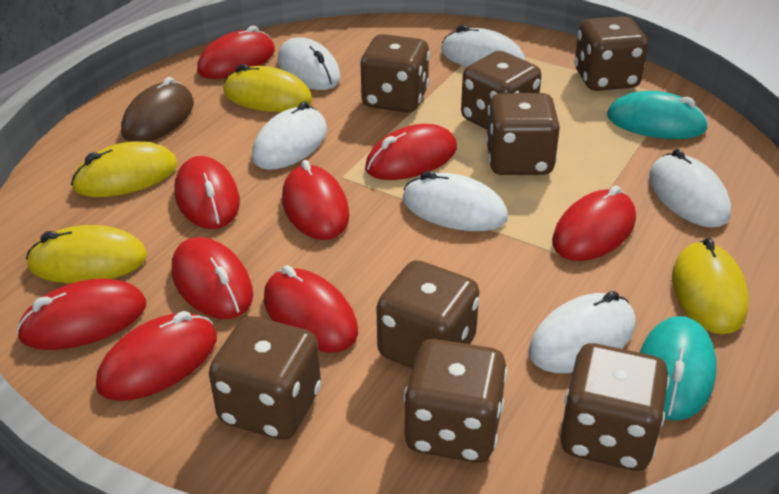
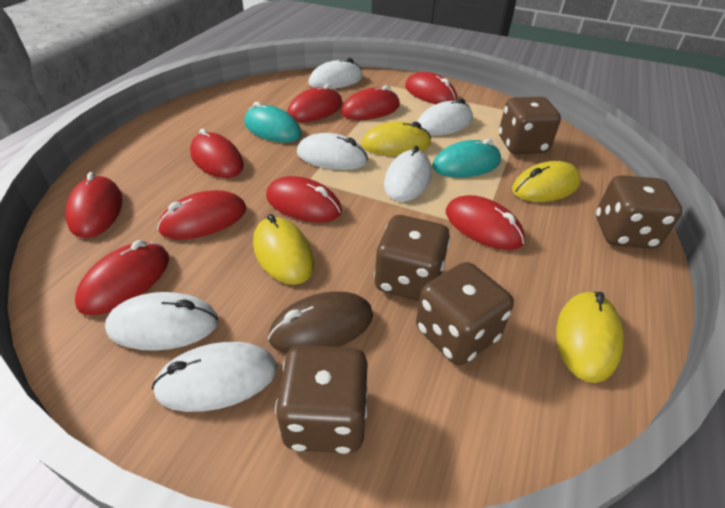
brown dice: 8 -> 5

